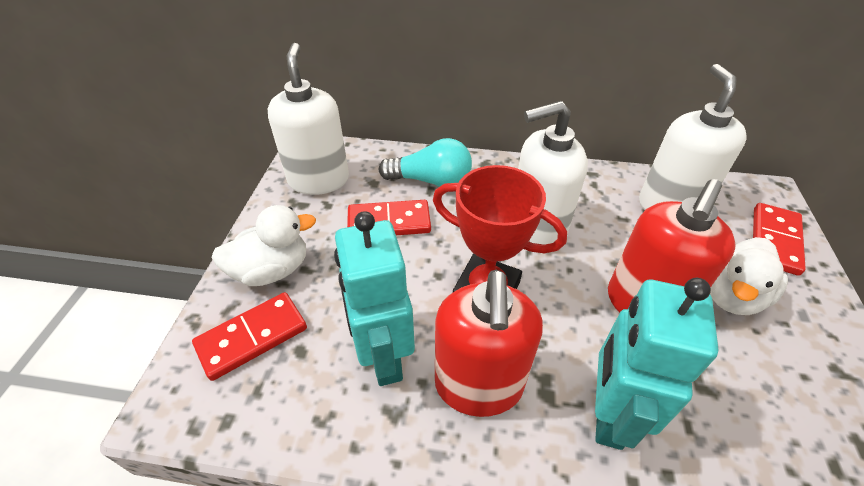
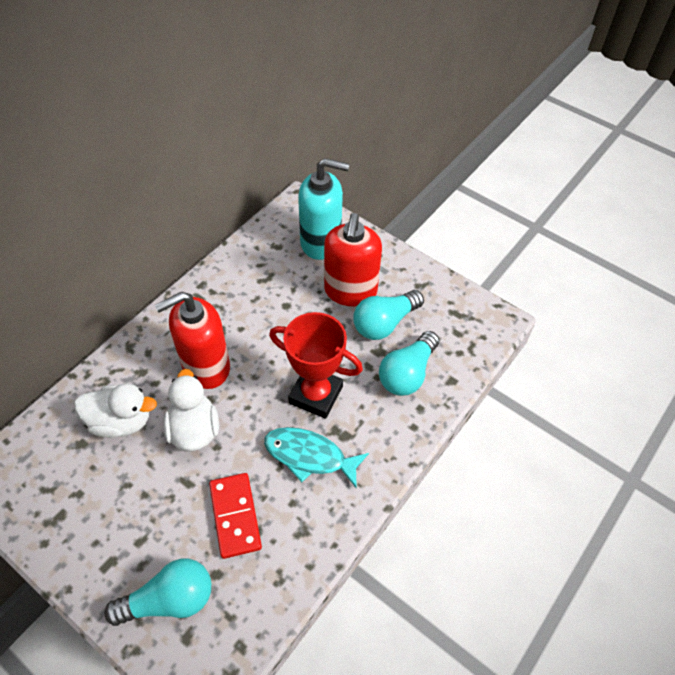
red domino: 3 -> 1
turquoise fish: 0 -> 1
turquoise light bulb: 1 -> 3
turquoise robot: 2 -> 0
turquoise soap dispenser: 0 -> 1
white soap dispenser: 3 -> 0

